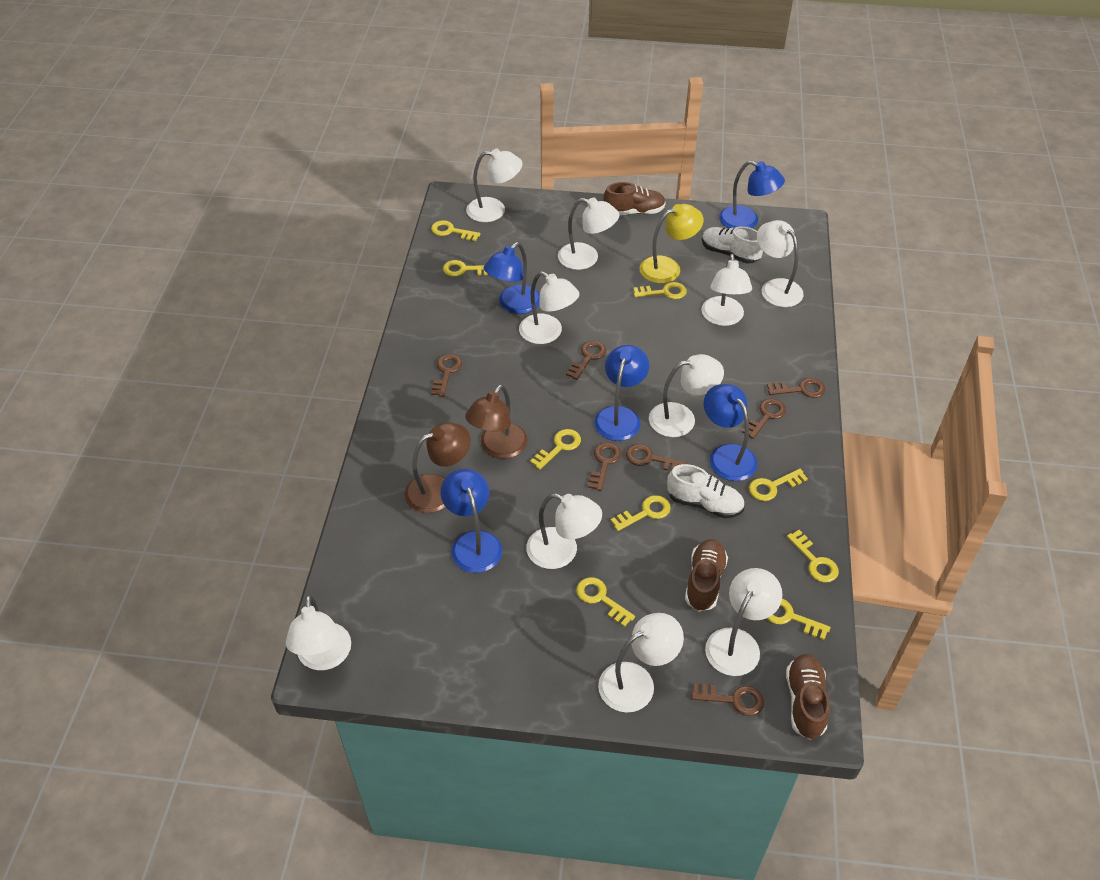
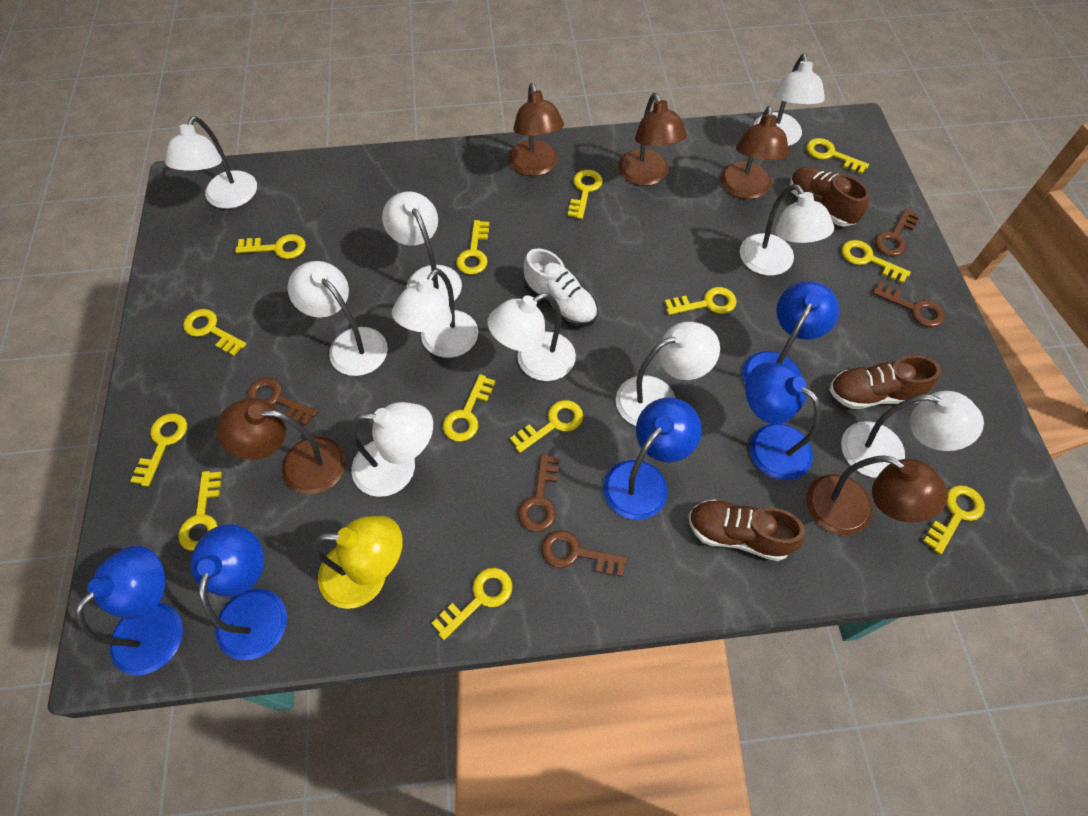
brown key: 7 -> 5
brown lamp: 2 -> 5
white shoe: 2 -> 1
yellow key: 9 -> 13

